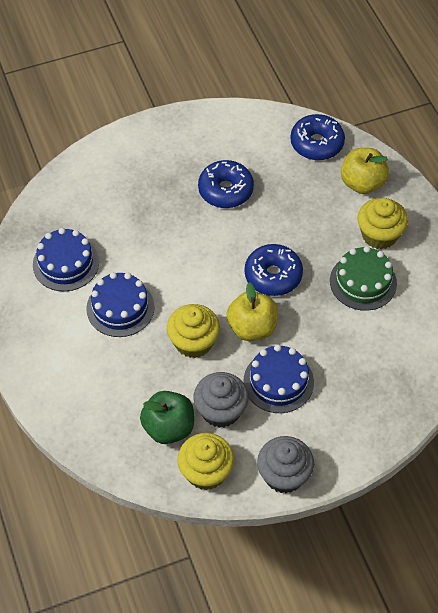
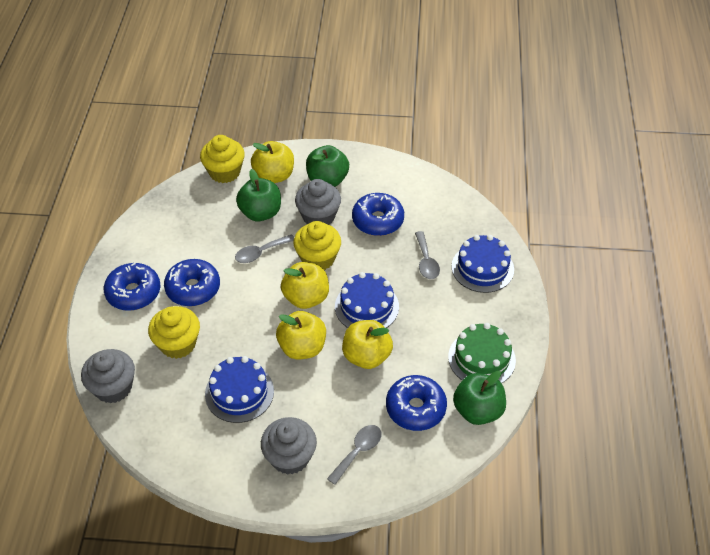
blue donut: 3 -> 4
green apple: 1 -> 3
grey cupcake: 2 -> 3
grey spoon: 0 -> 3
yellow apple: 2 -> 4

